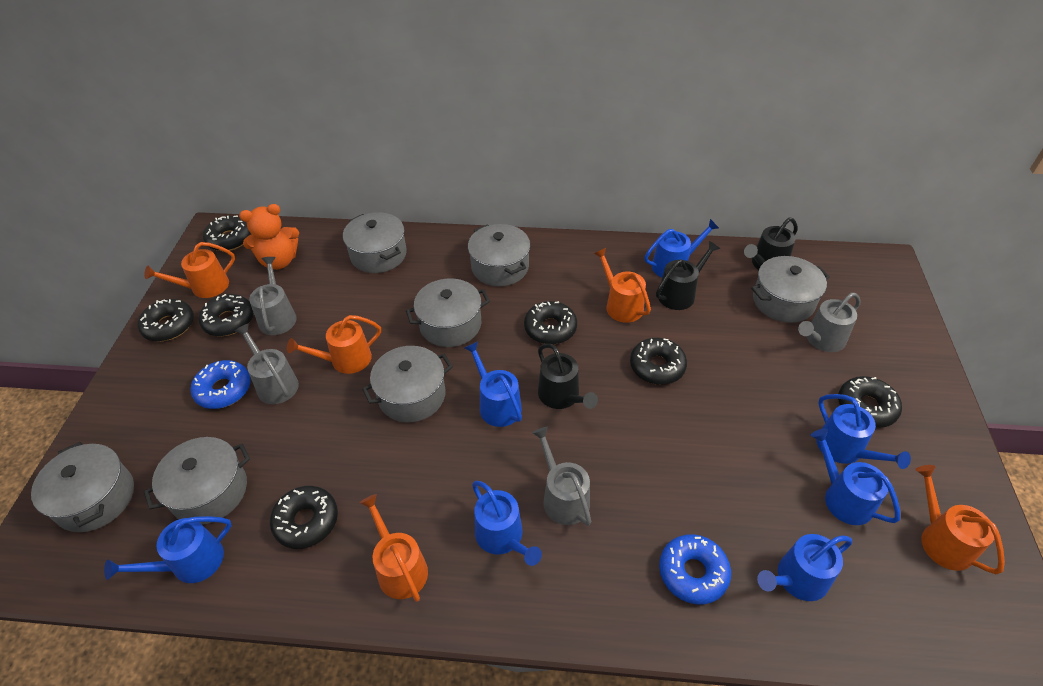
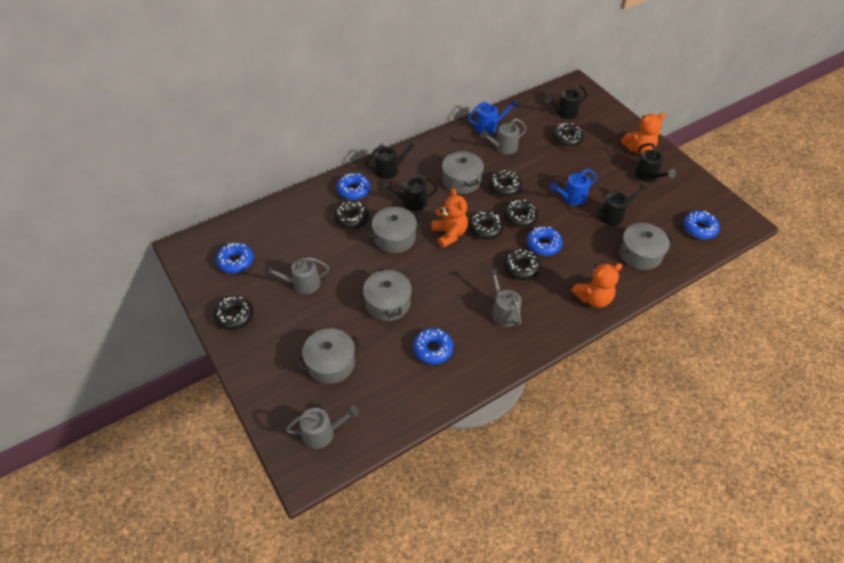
black watering can: 3 -> 5
blue donut: 2 -> 5
blue watering can: 7 -> 2
grey pot: 7 -> 5
orange teddy bear: 1 -> 3
orange watering can: 5 -> 0

